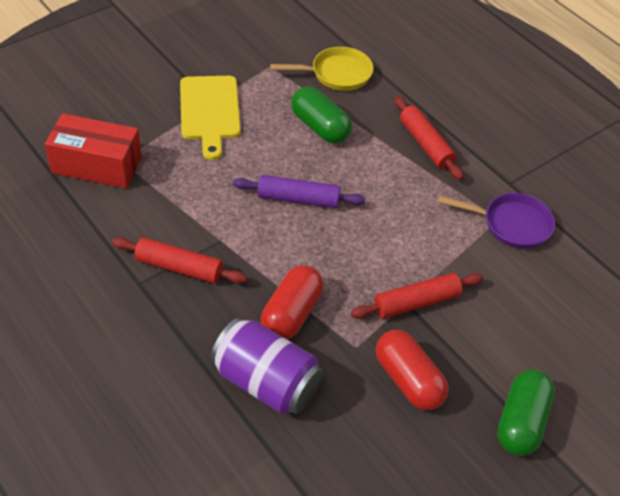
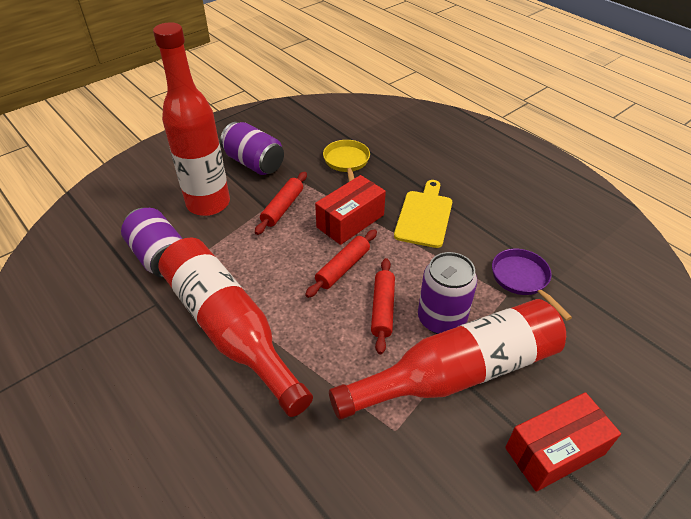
green capsule: 2 -> 0
purple can: 1 -> 3
purple rolling pin: 1 -> 0
red bottle: 0 -> 3
red box: 1 -> 2
red capsule: 2 -> 0

